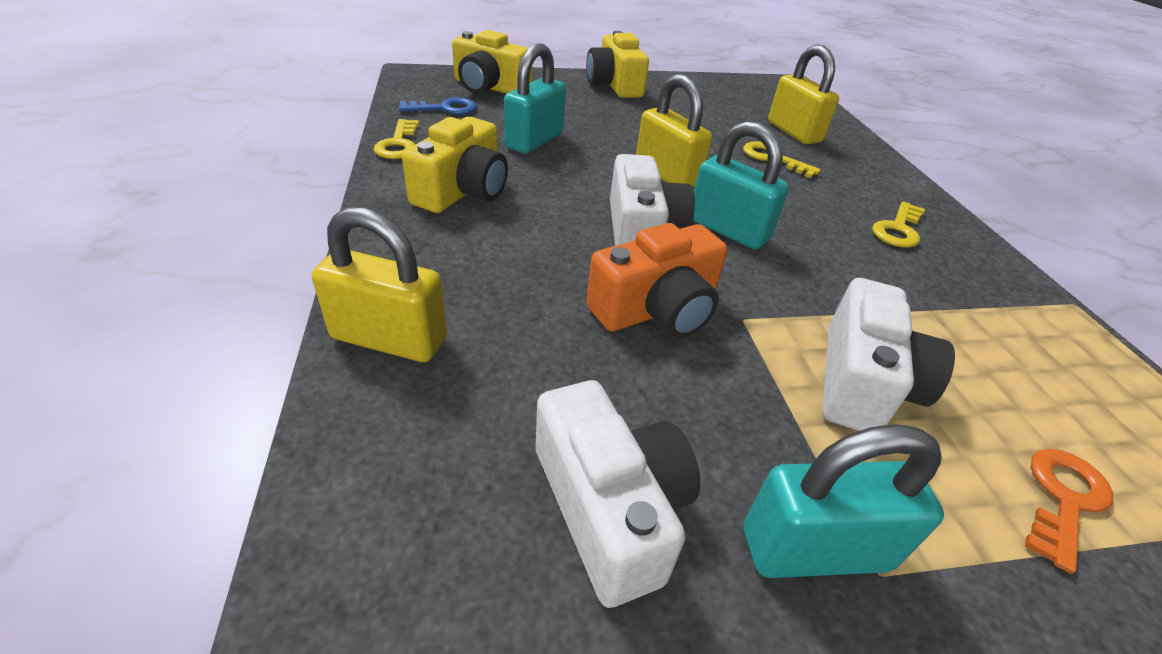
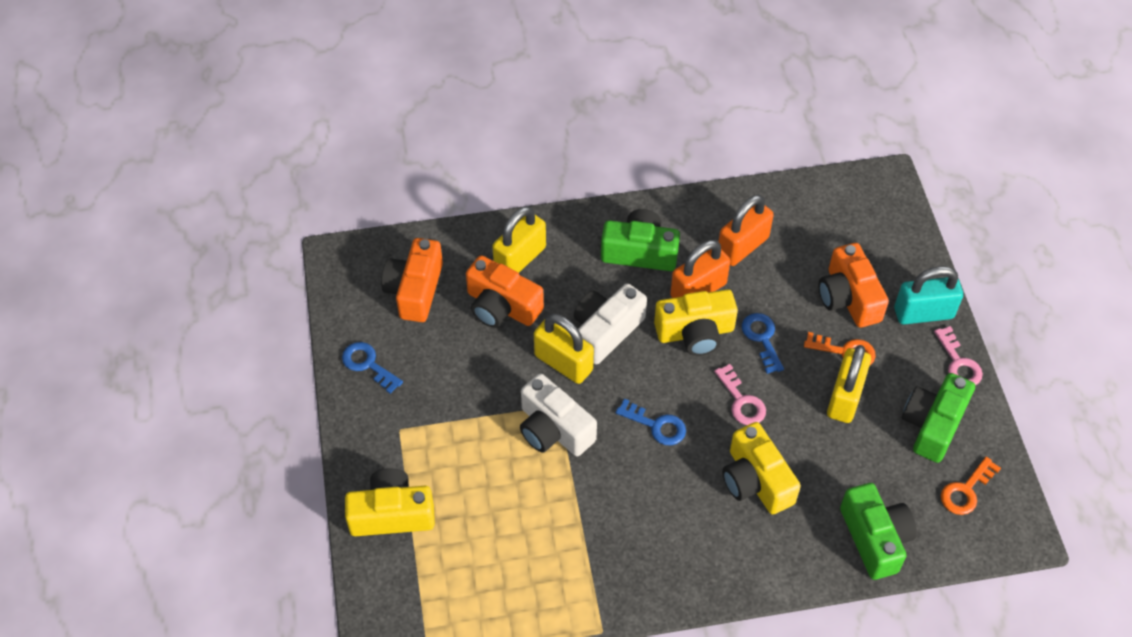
blue key: 1 -> 3
green camera: 0 -> 3
orange camera: 1 -> 3
orange key: 1 -> 2
orange padlock: 0 -> 2
pink key: 0 -> 2
turquoise padlock: 3 -> 1
white camera: 3 -> 2
yellow key: 3 -> 0

